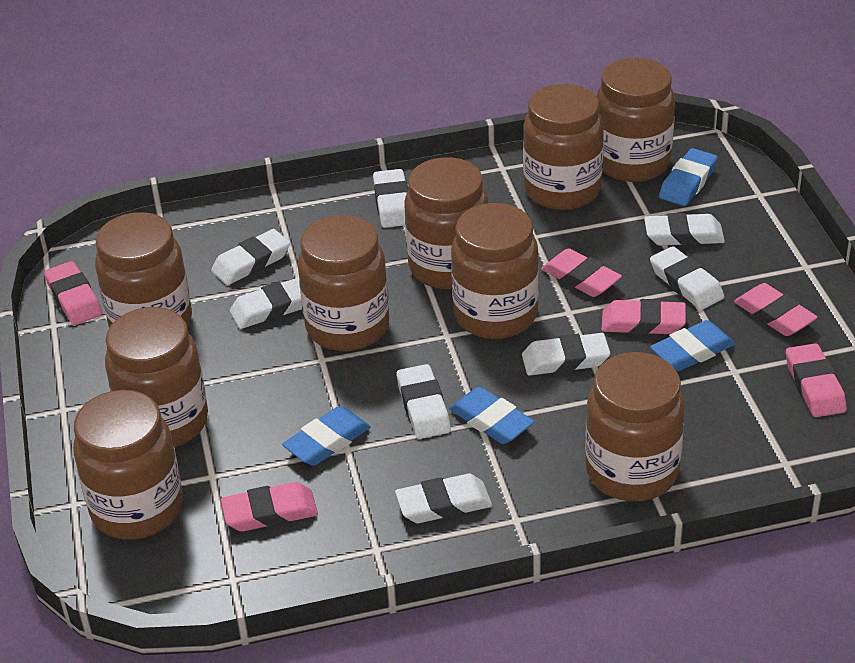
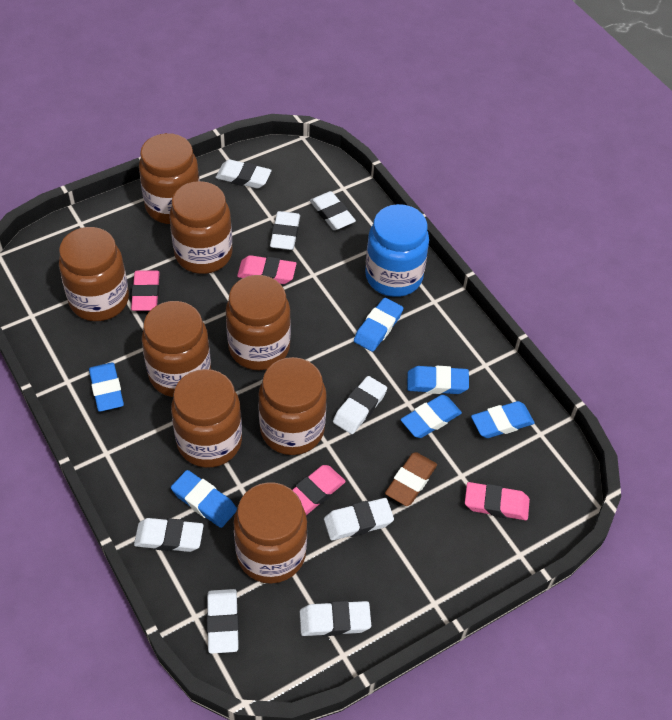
blue eraser: 4 -> 6
blue jar: 0 -> 1
brown eraser: 0 -> 1
brown jar: 9 -> 8
pink eraser: 6 -> 4

